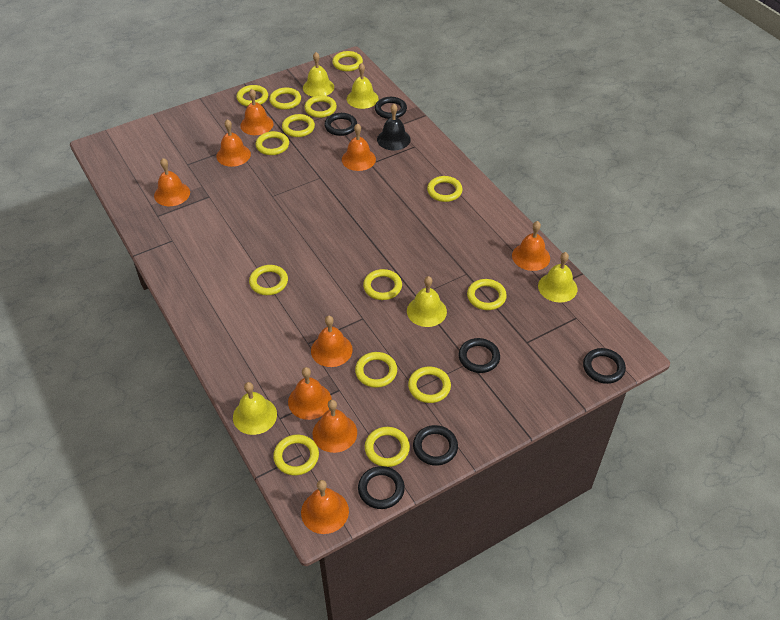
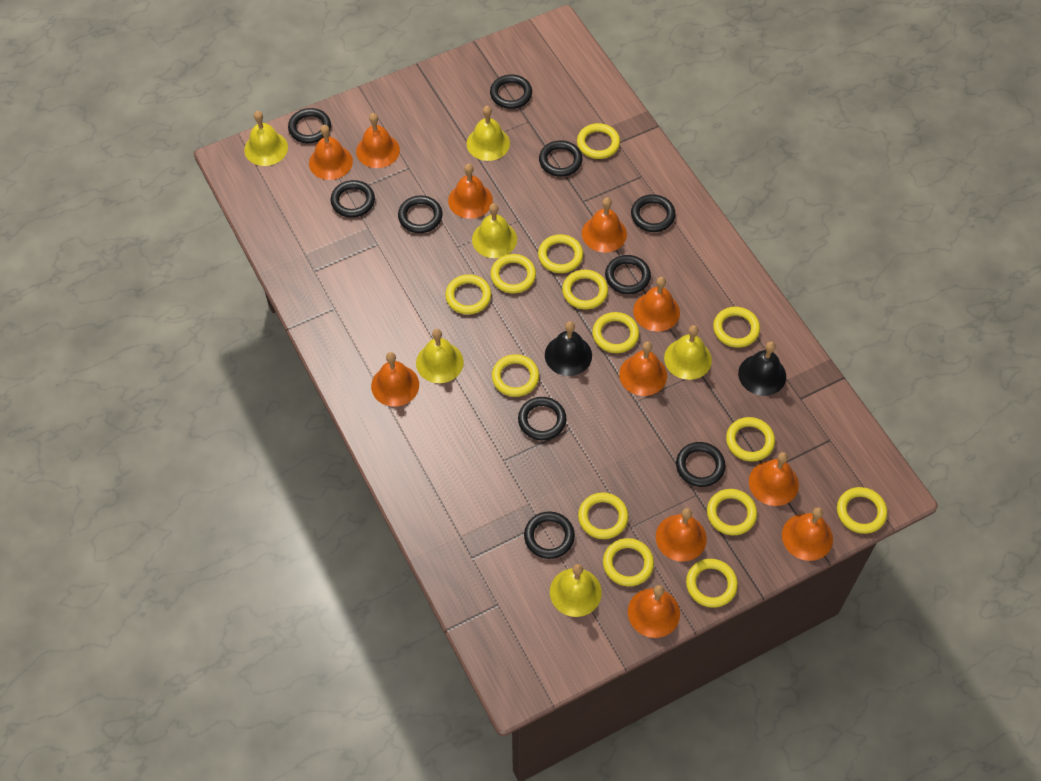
black bell: 1 -> 2
black ring: 6 -> 10
orange bell: 9 -> 11
yellow bell: 5 -> 6

